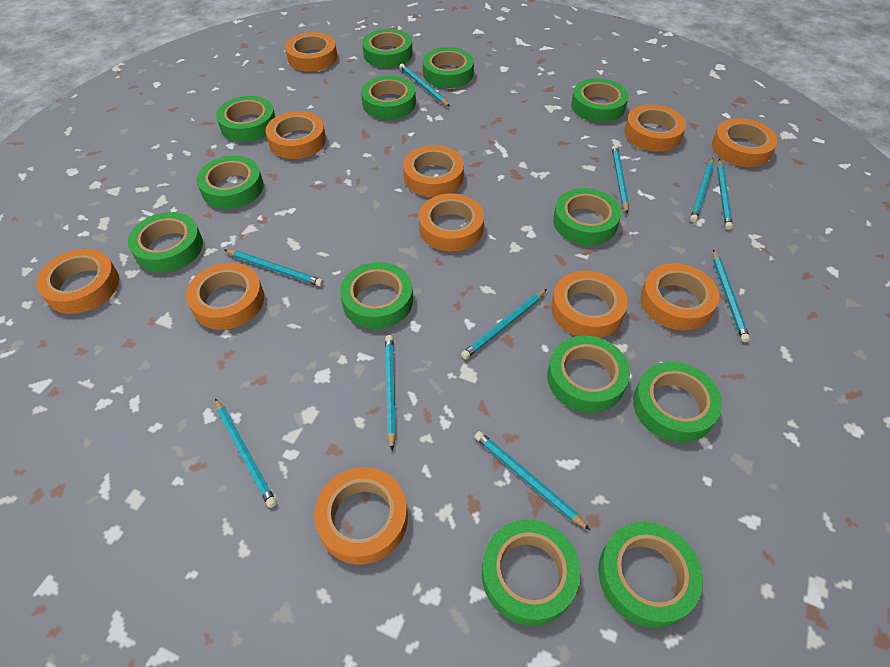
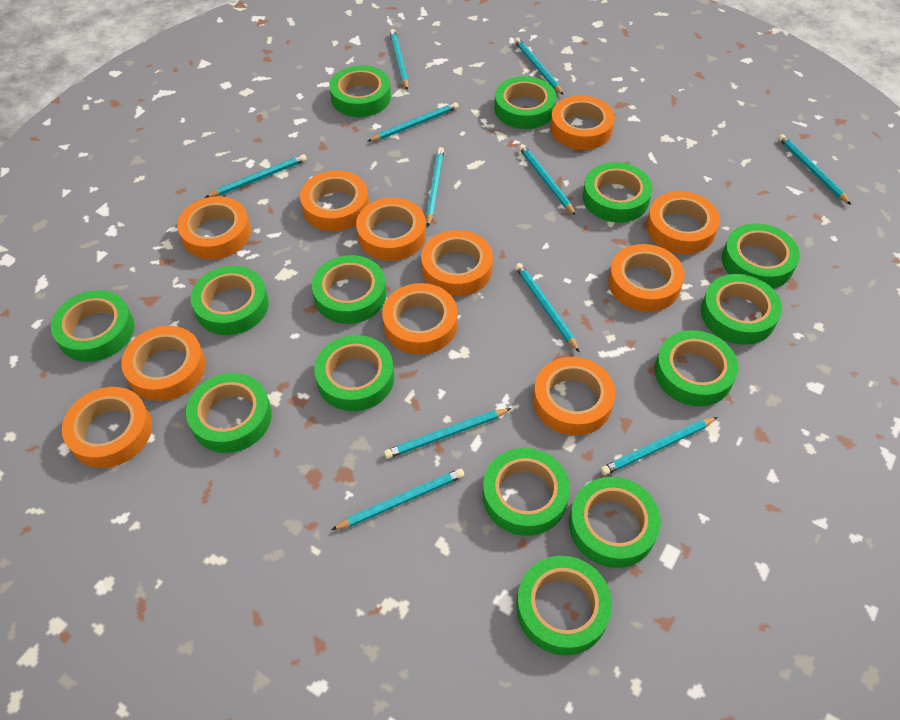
green tape: 13 -> 14
turquoise pencil: 10 -> 11

